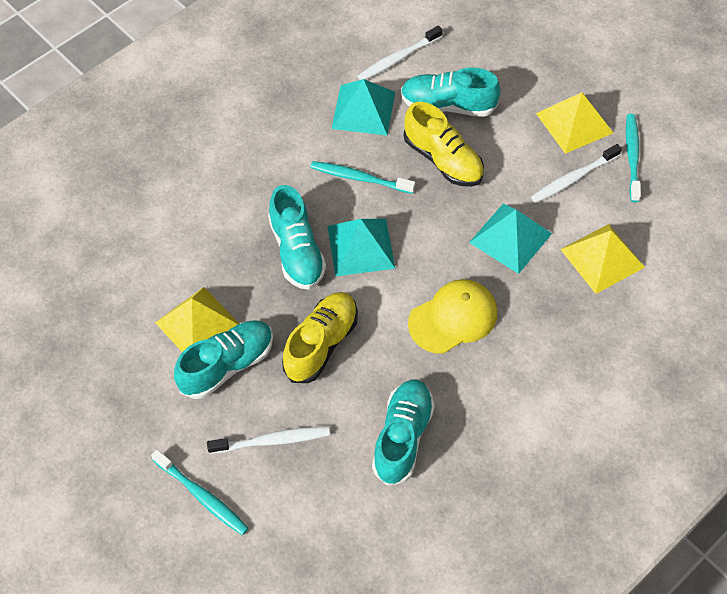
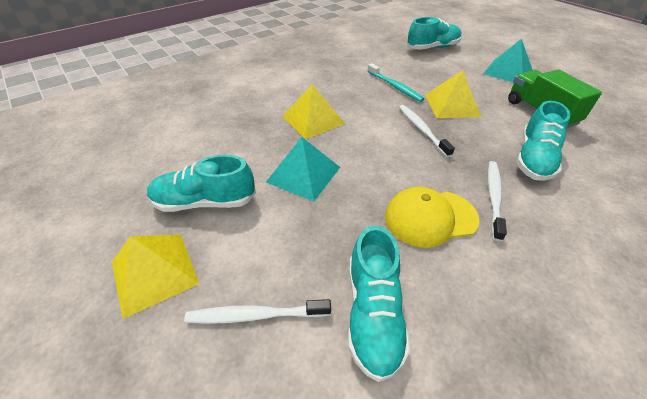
green truck: 0 -> 1
turquoise pyramid: 3 -> 2
turquoise toothbrush: 3 -> 1
yellow shoe: 2 -> 0

